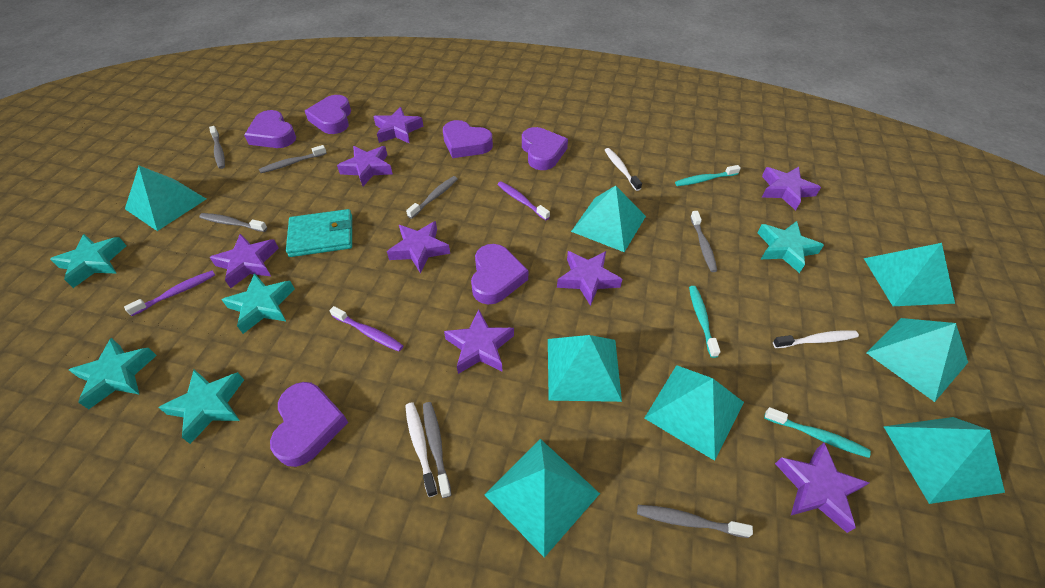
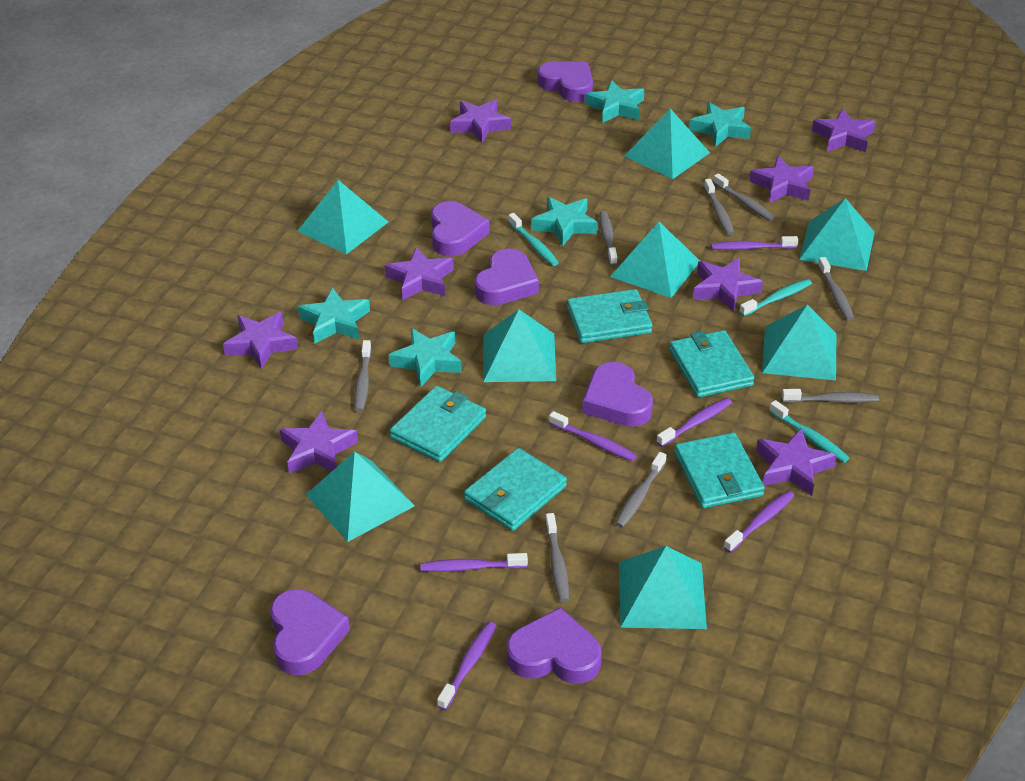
grey toothbrush: 7 -> 8
purple toothbrush: 3 -> 6
turquoise wallet: 1 -> 5
white toothbrush: 3 -> 0

